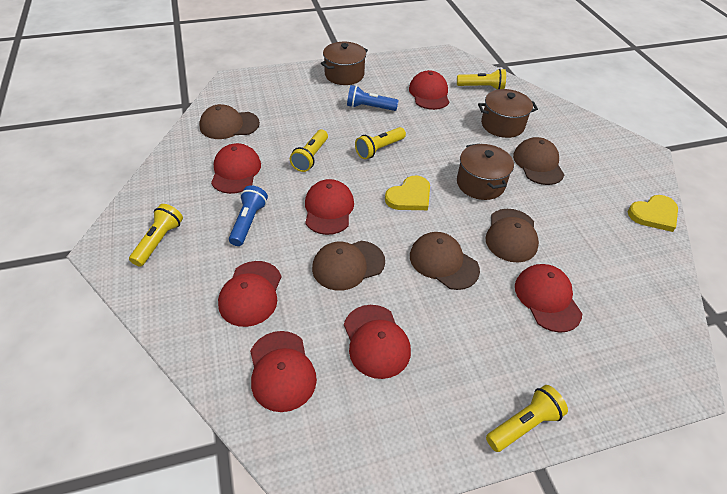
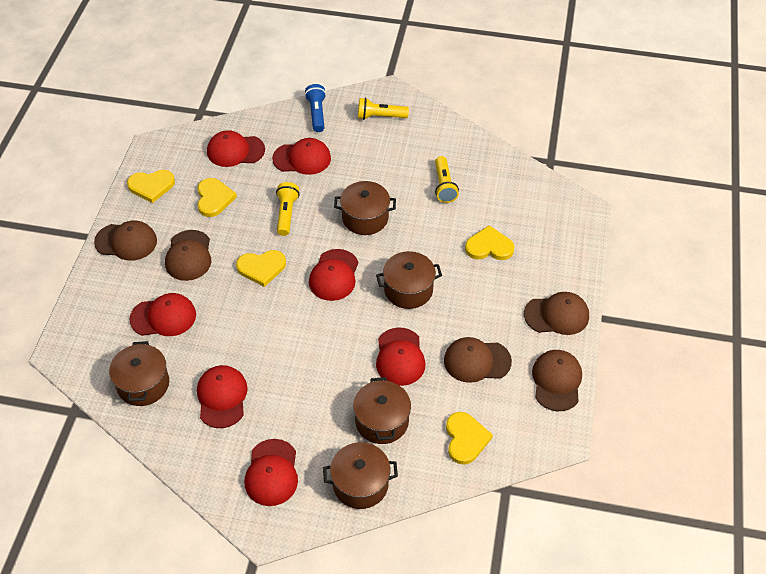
blue flashlight: 2 -> 1
brown pot: 3 -> 5
yellow flashlight: 5 -> 3
yellow heart: 2 -> 5

